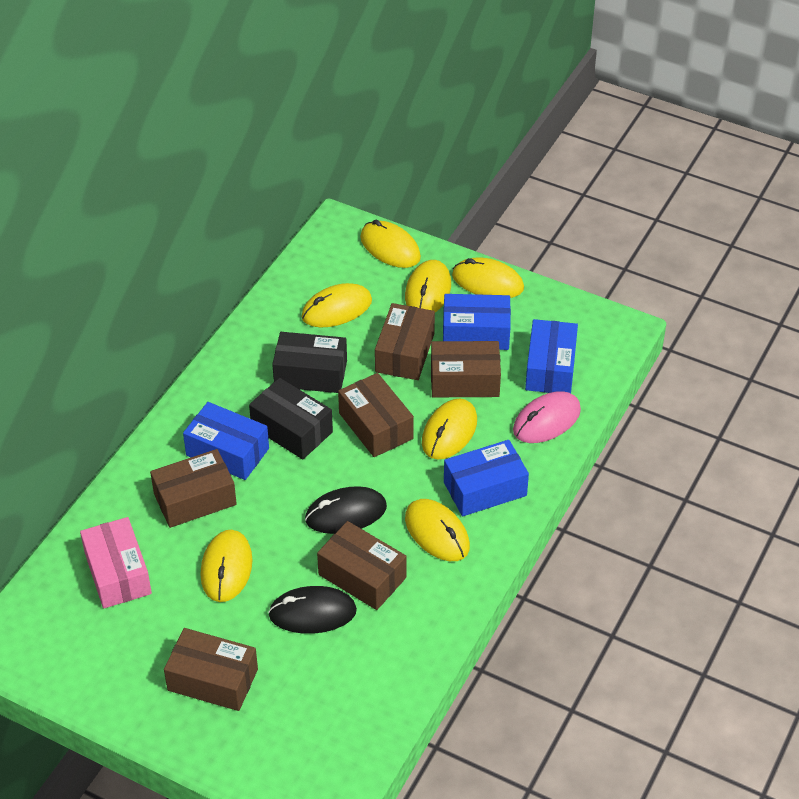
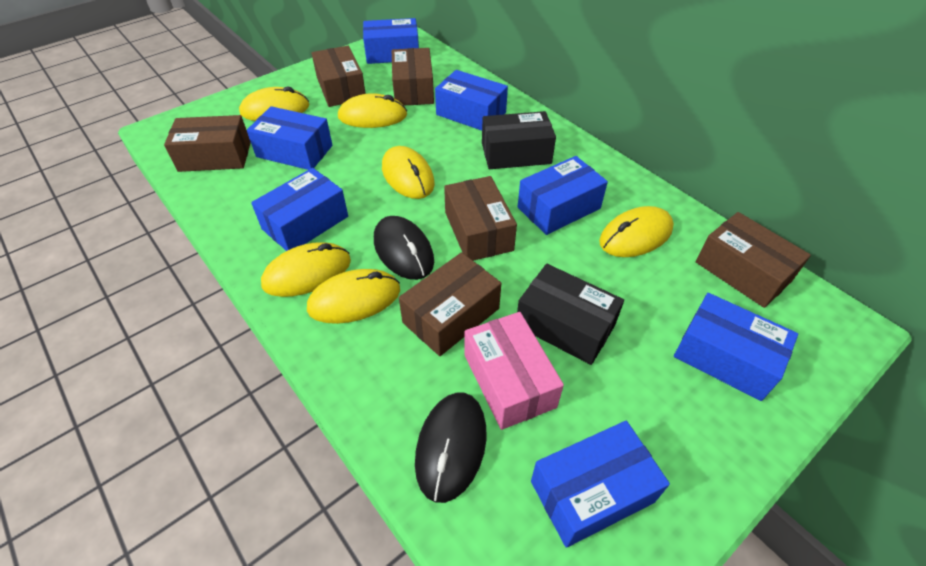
blue box: 4 -> 7
pink mouse: 1 -> 0
yellow mouse: 7 -> 6

